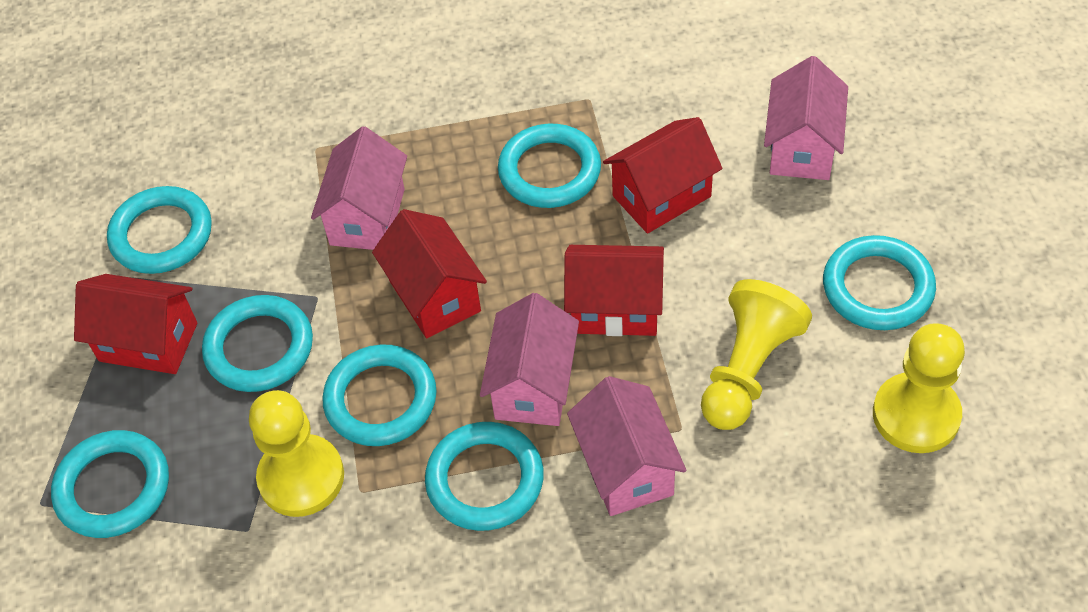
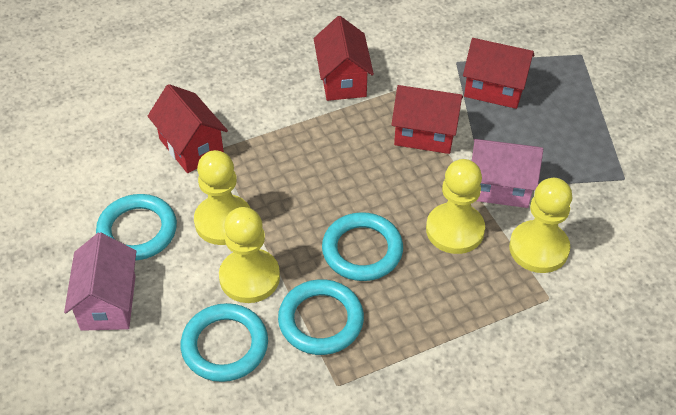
pink house: 4 -> 2
turquoise ring: 7 -> 4
yellow pawn: 3 -> 4

